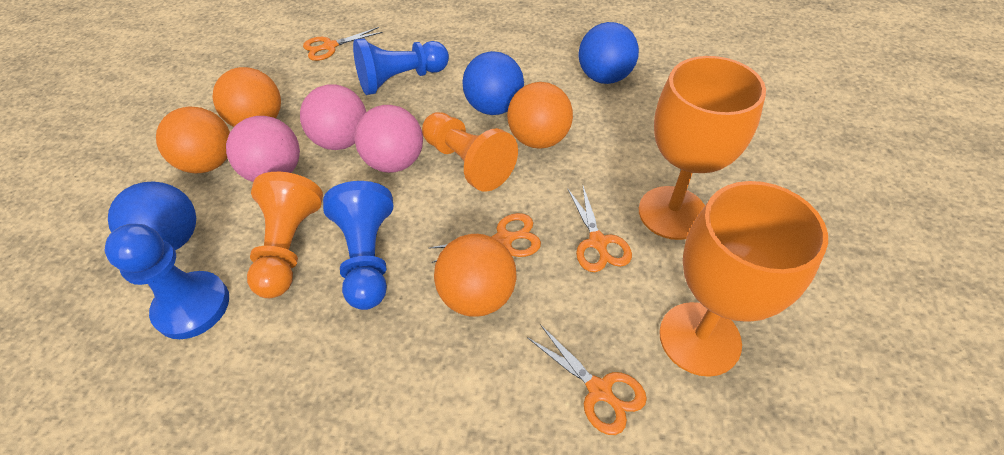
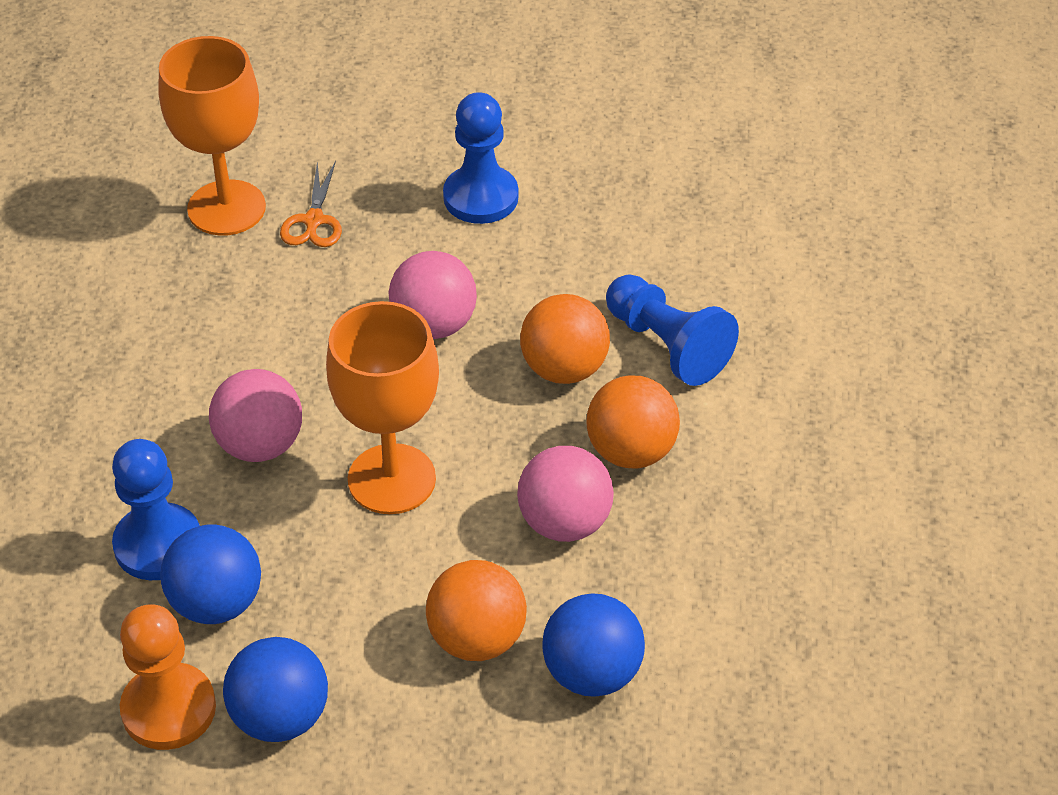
orange ball: 4 -> 3
orange pawn: 2 -> 1
orange scissors: 4 -> 1

